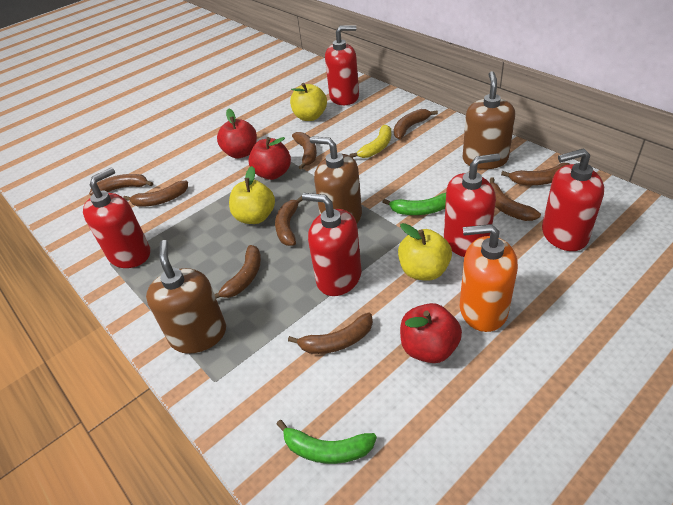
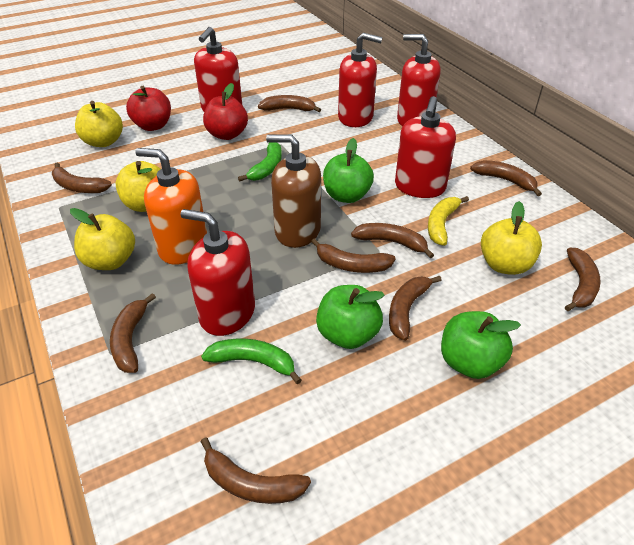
brown soap dispenser: 3 -> 1
green apple: 0 -> 3
red apple: 3 -> 2
yellow apple: 3 -> 4

